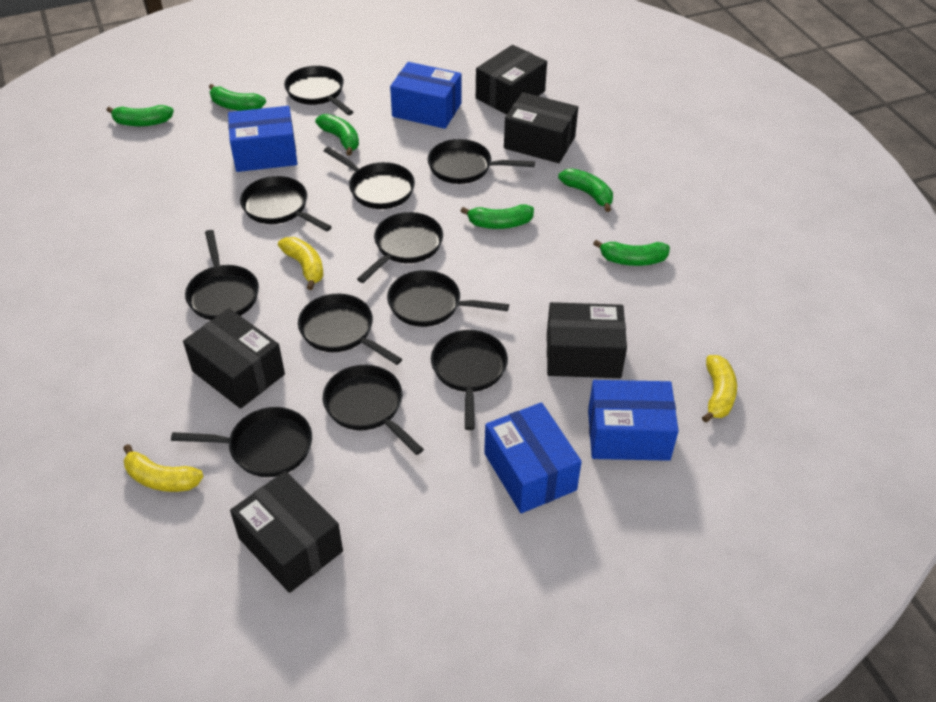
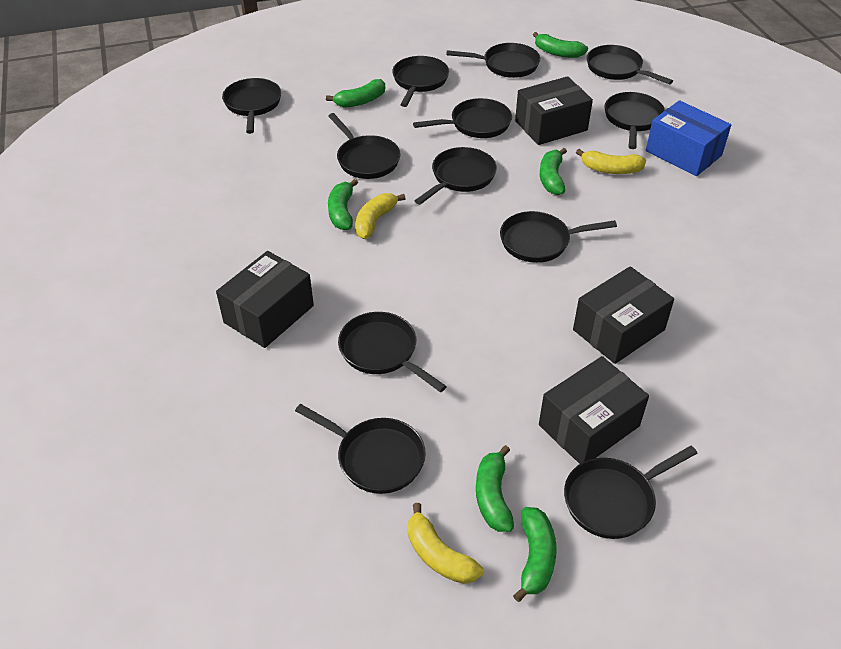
black box: 5 -> 4
black pan: 11 -> 12
blue box: 4 -> 1

